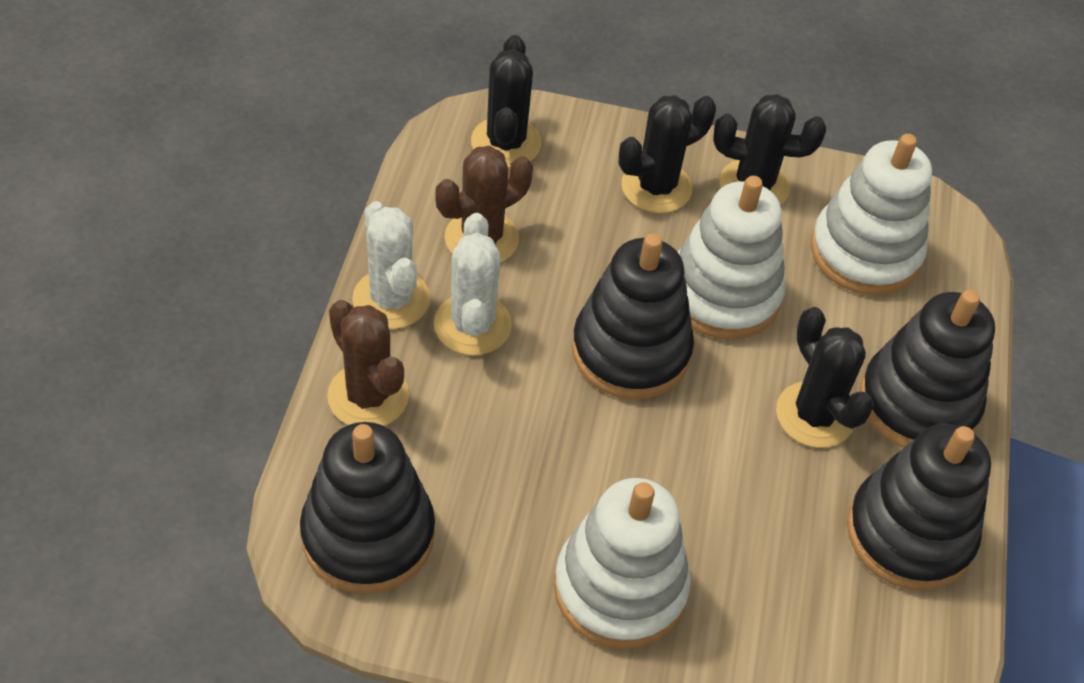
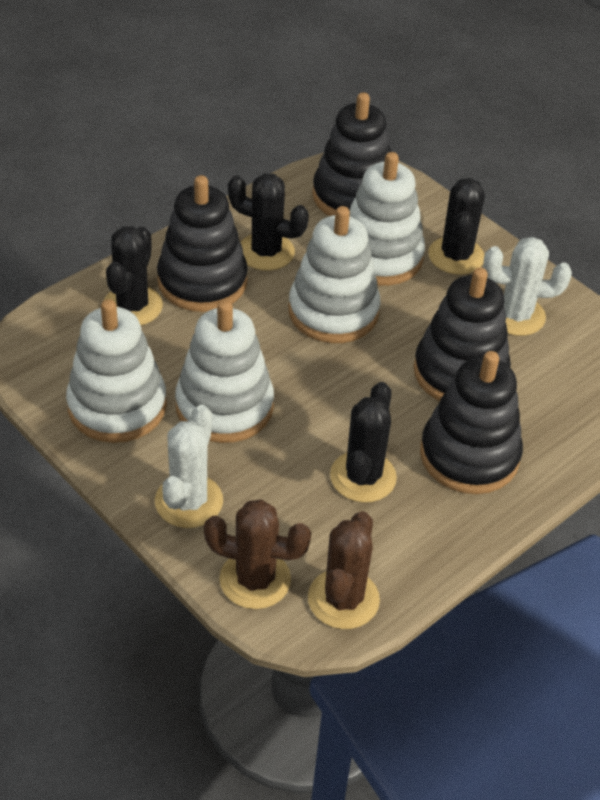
white stacking toy: 3 -> 4

